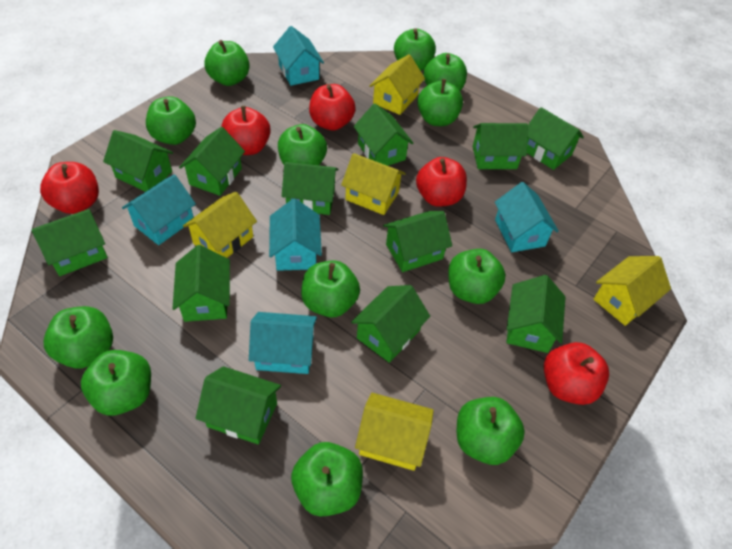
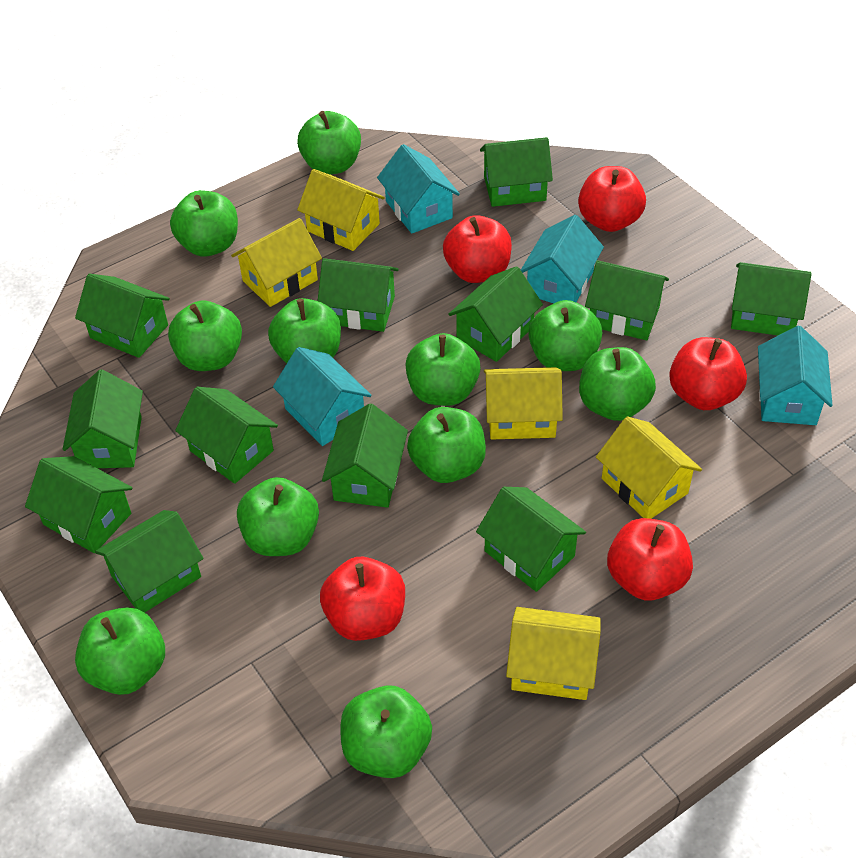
green apple: 12 -> 11
turquoise house: 5 -> 4

